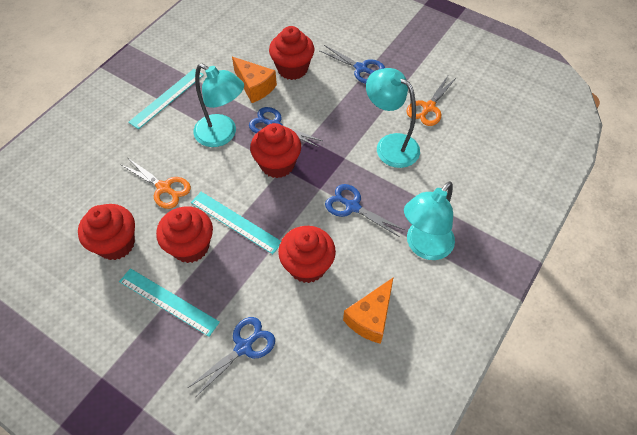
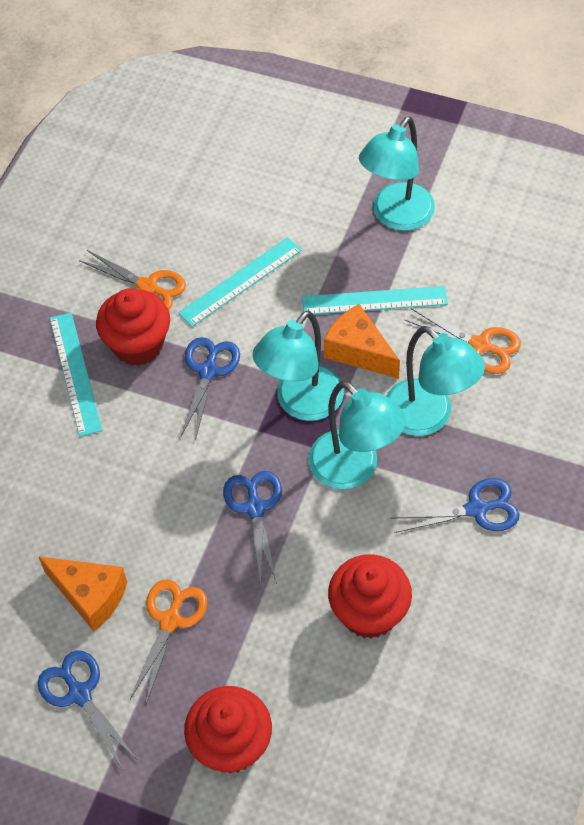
orange scissors: 2 -> 3
red cupcake: 5 -> 3
turquoise lamp: 3 -> 4

